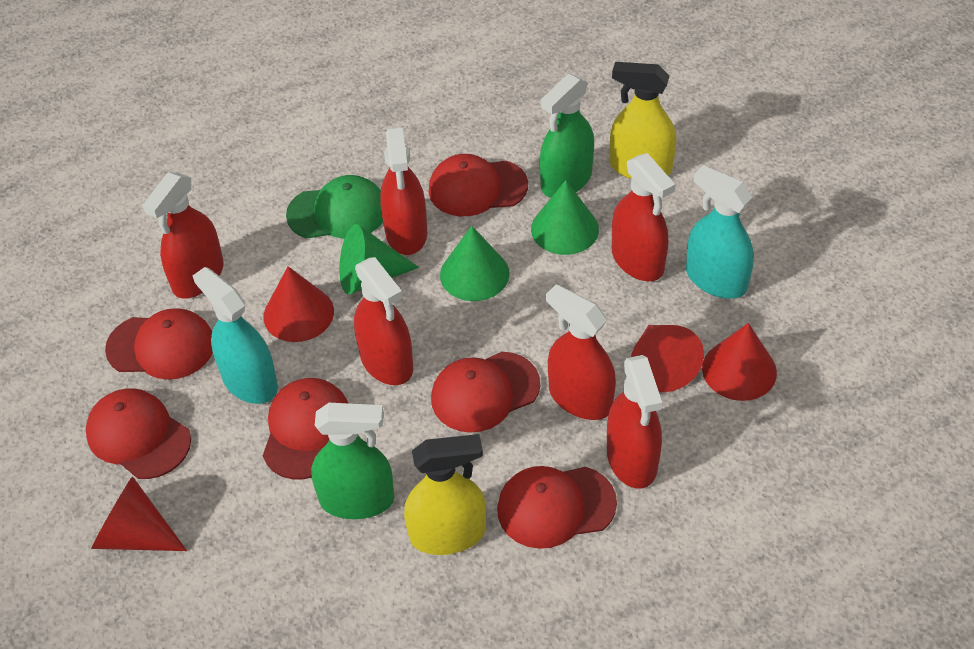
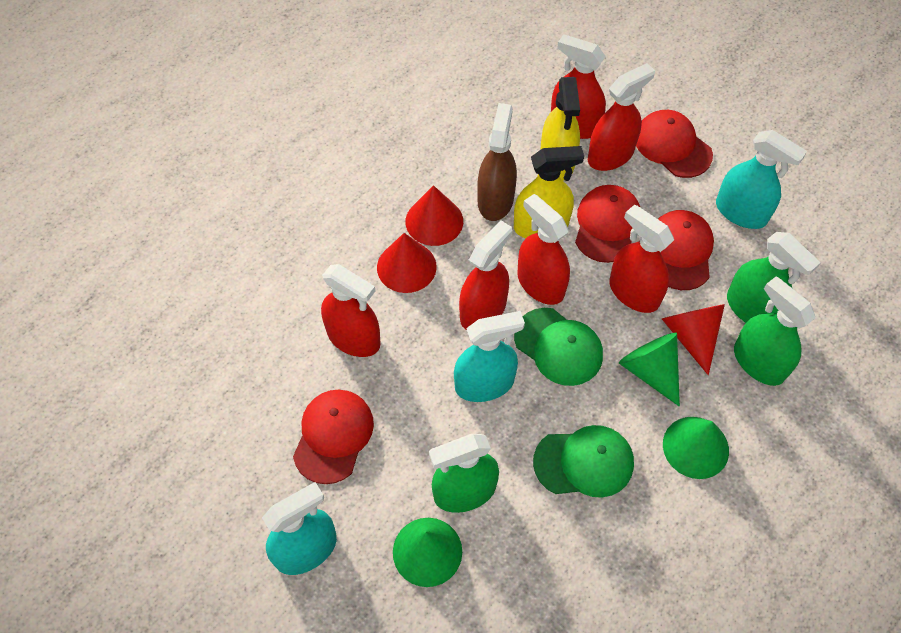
brown spray bottle: 0 -> 1
green cap: 1 -> 2
green spray bottle: 2 -> 3
red cap: 6 -> 4
red cone: 4 -> 3
turquoise spray bottle: 2 -> 3

